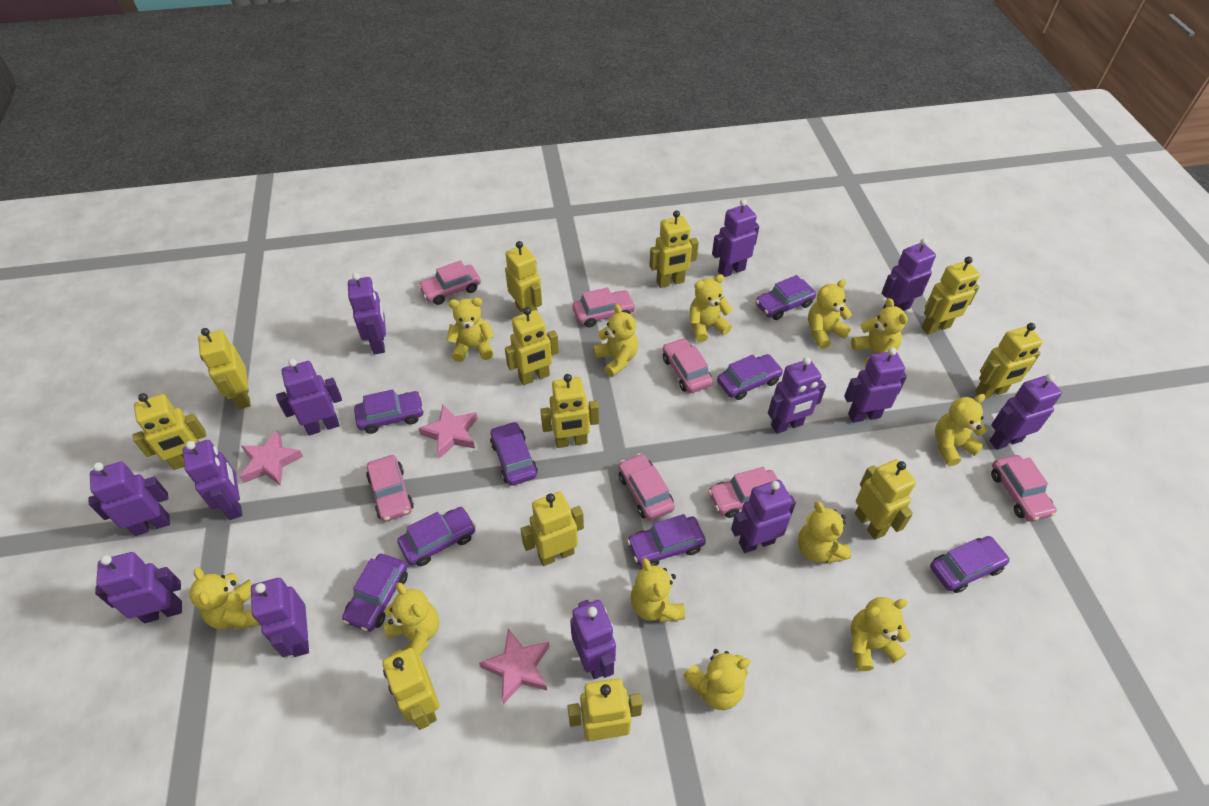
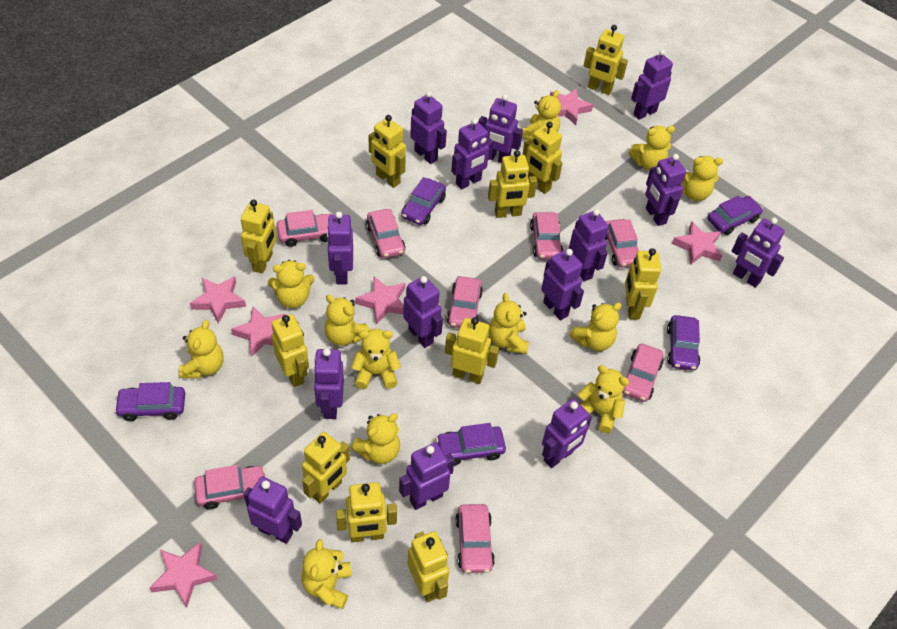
pink car: 7 -> 8
pink star: 3 -> 6
purple car: 8 -> 5
purple robot: 13 -> 14
yellow robot: 12 -> 11

